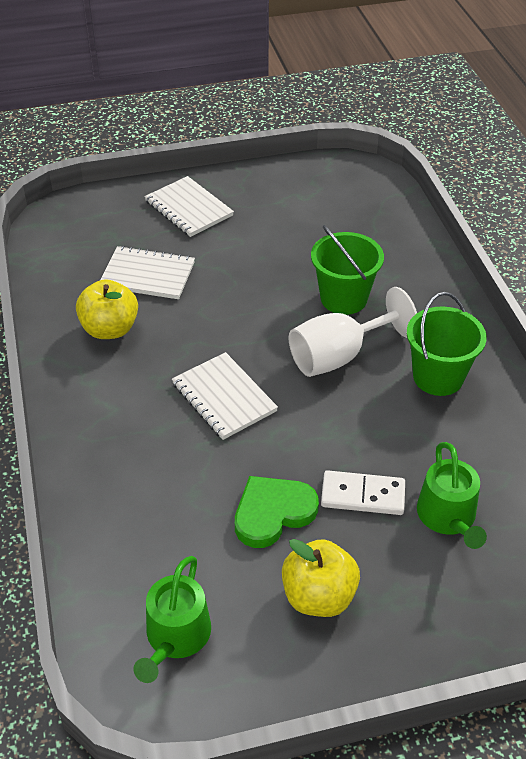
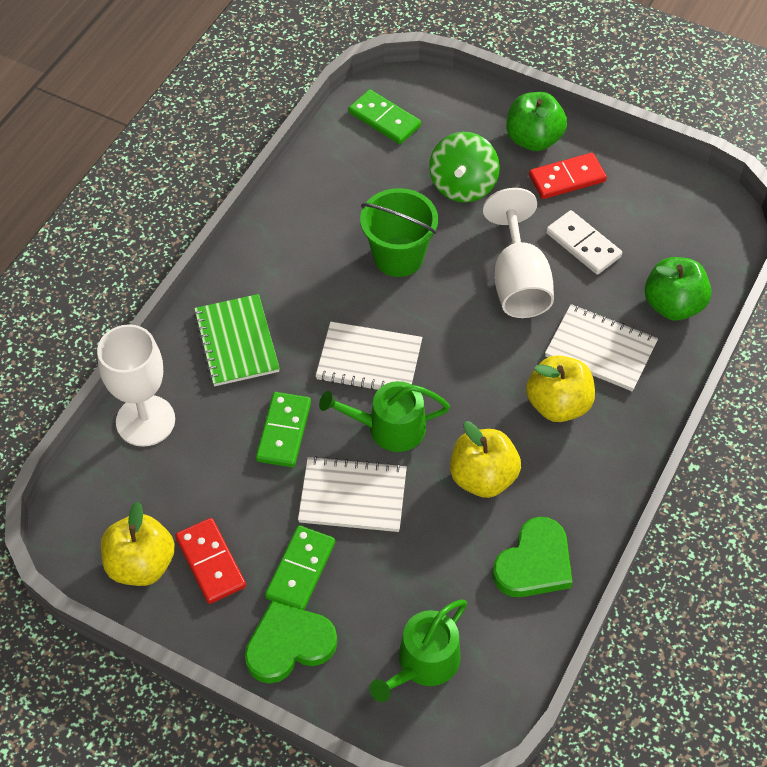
green apple: 0 -> 2
green bucket: 2 -> 1
green domino: 0 -> 3
green heart: 1 -> 2
green notebook: 0 -> 1
green spinning top: 0 -> 1
red domino: 0 -> 2
white goblet: 1 -> 2
yellow apple: 2 -> 3

